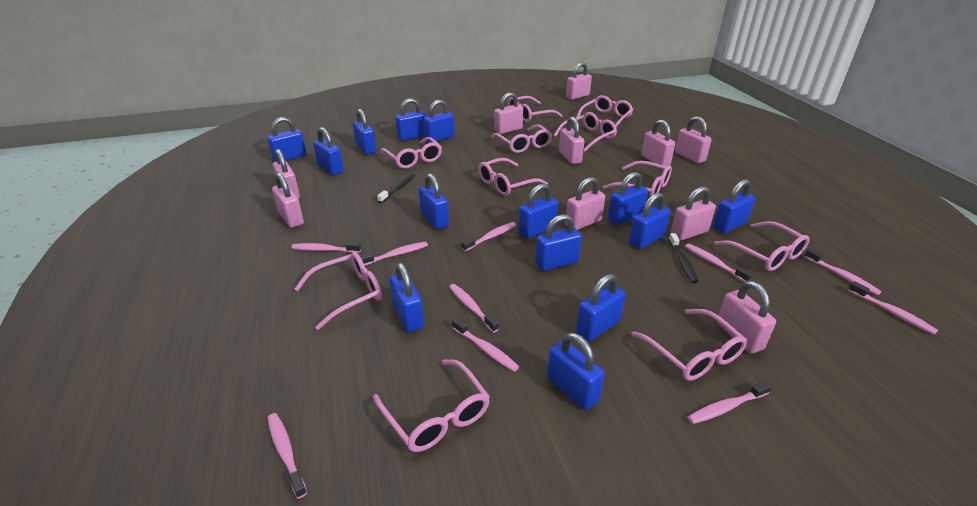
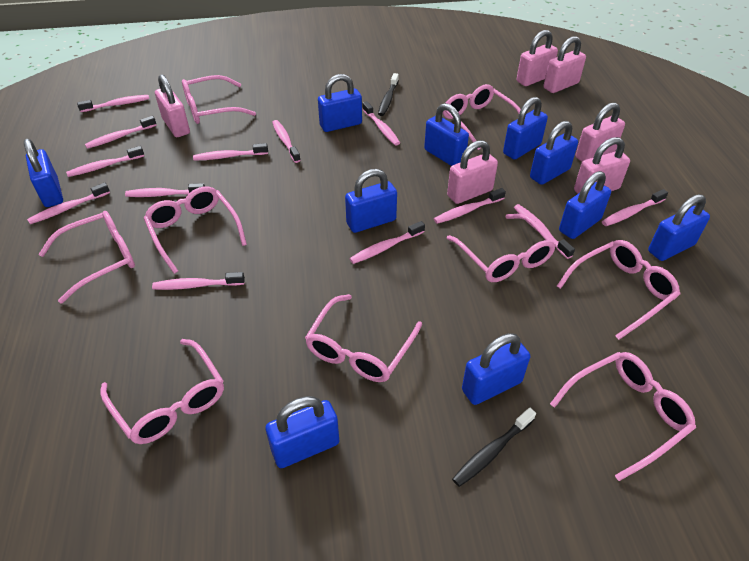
blue padlock: 14 -> 10
pink glasses: 11 -> 9
pink padlock: 10 -> 6
pink toothbrush: 10 -> 13

